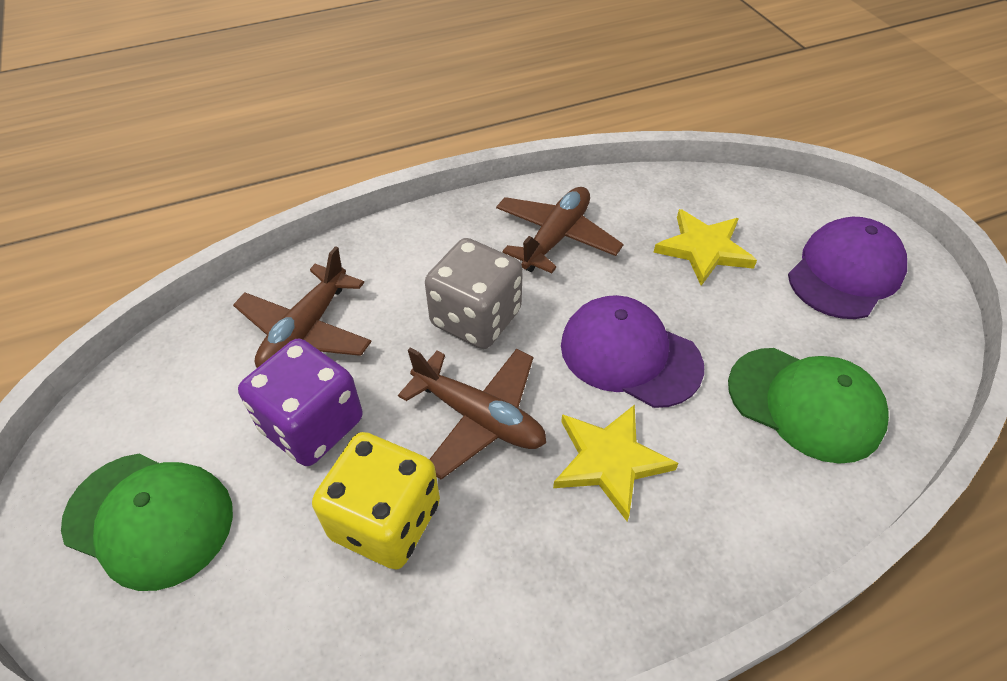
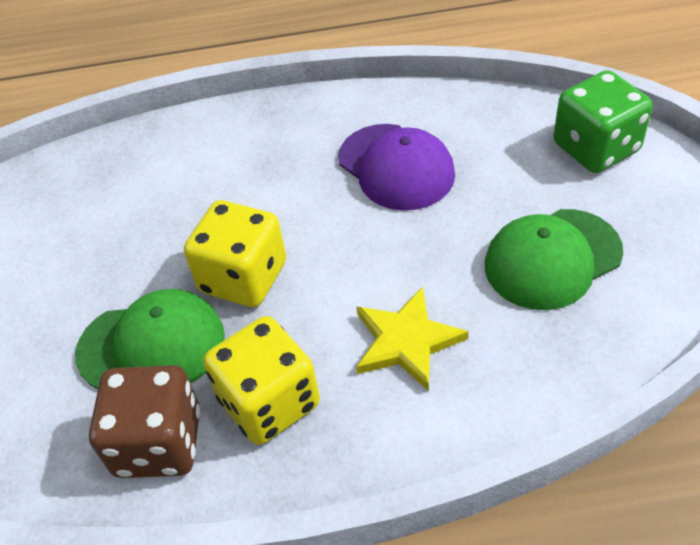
brown dice: 0 -> 1
brown plane: 3 -> 0
green dice: 0 -> 1
grey dice: 1 -> 0
purple cap: 2 -> 1
purple dice: 1 -> 0
yellow dice: 1 -> 2
yellow star: 2 -> 1

